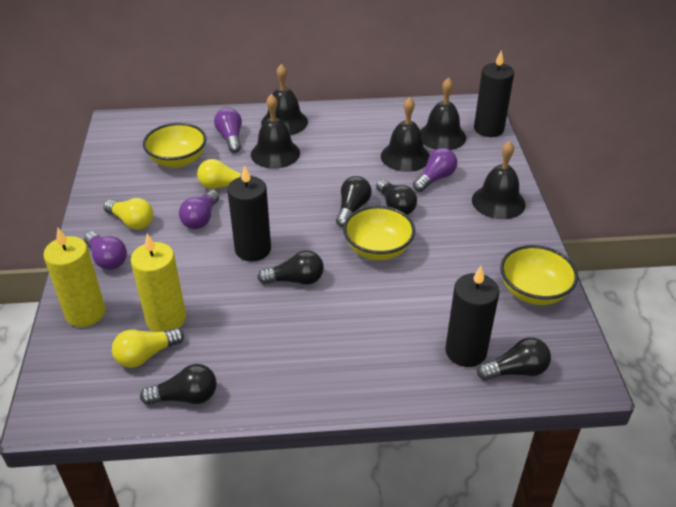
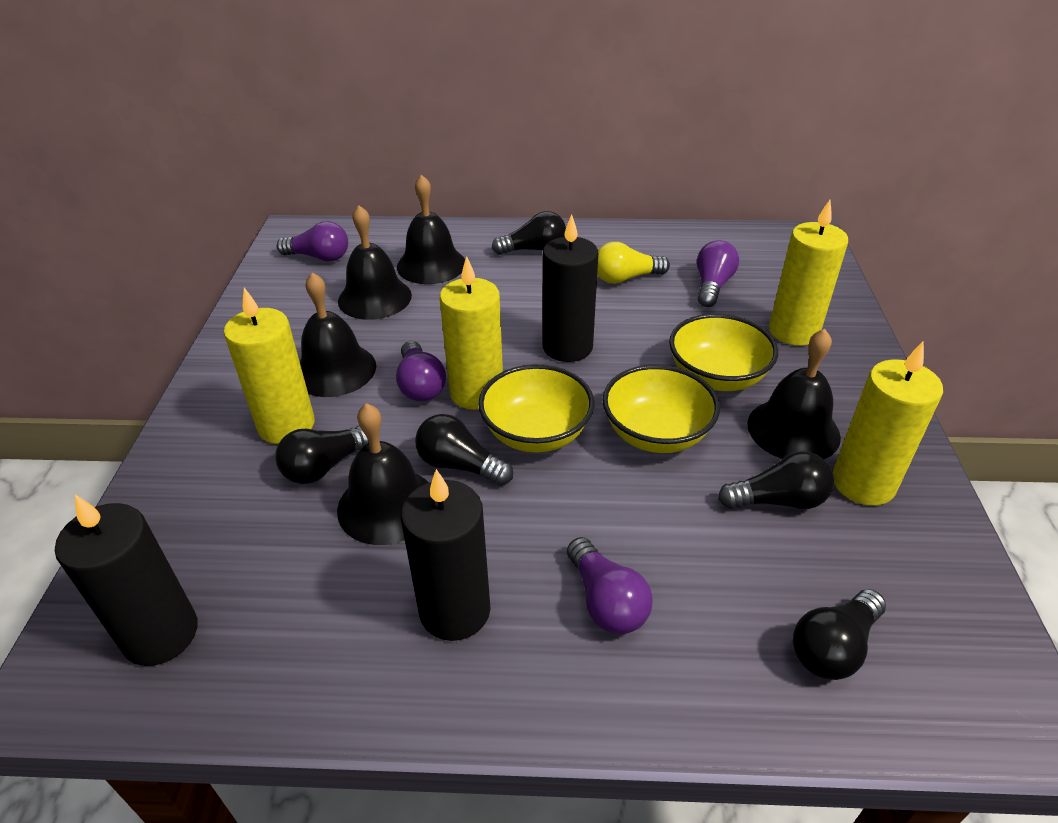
yellow candle: 2 -> 4
yellow light bulb: 3 -> 1

